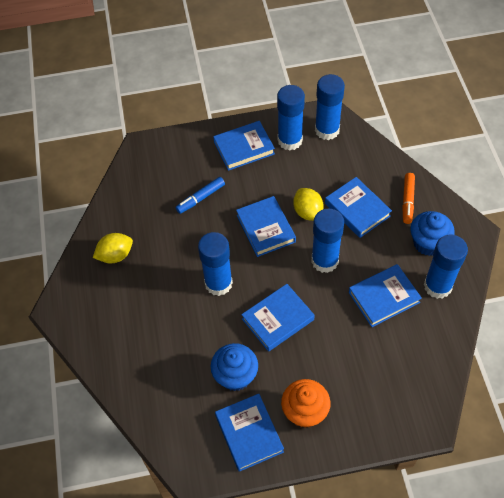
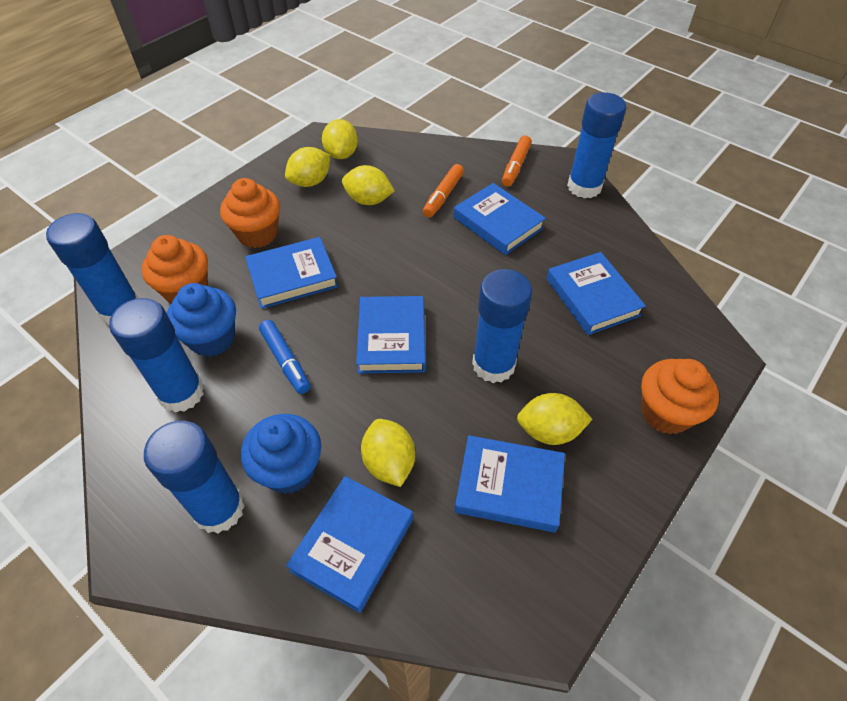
orange cupcake: 1 -> 3
orange marker: 1 -> 2
yellow lemon: 2 -> 5

